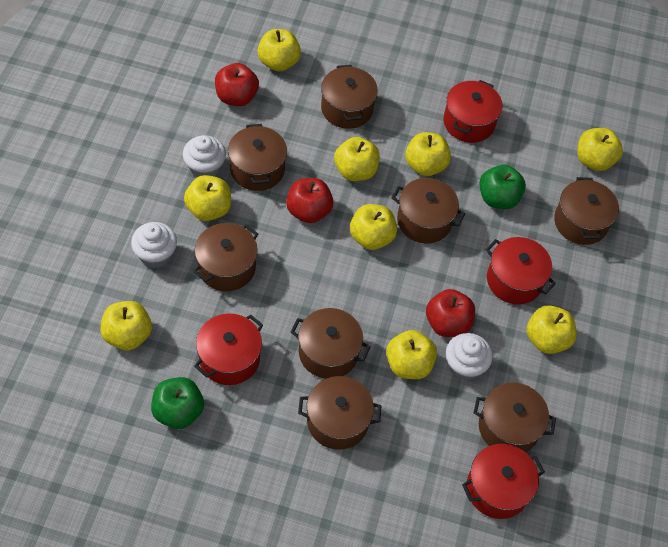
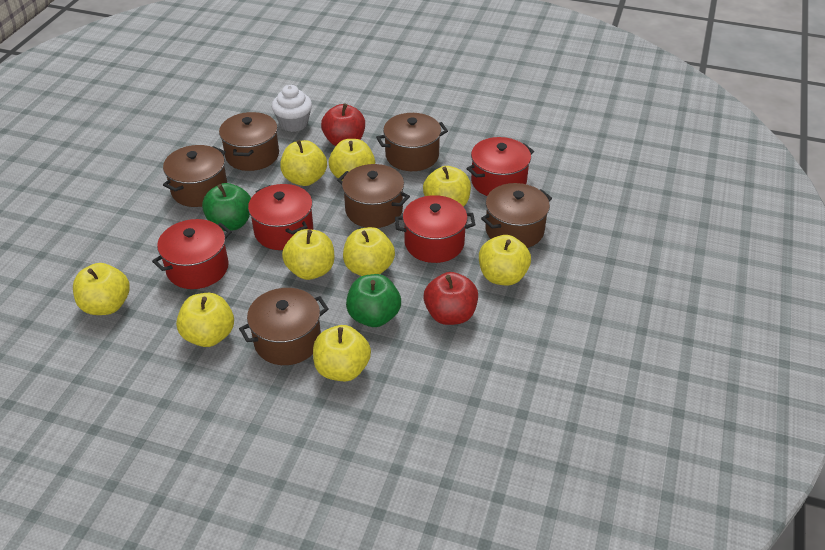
brown pot: 8 -> 6
red apple: 3 -> 2
white cupcake: 3 -> 1

